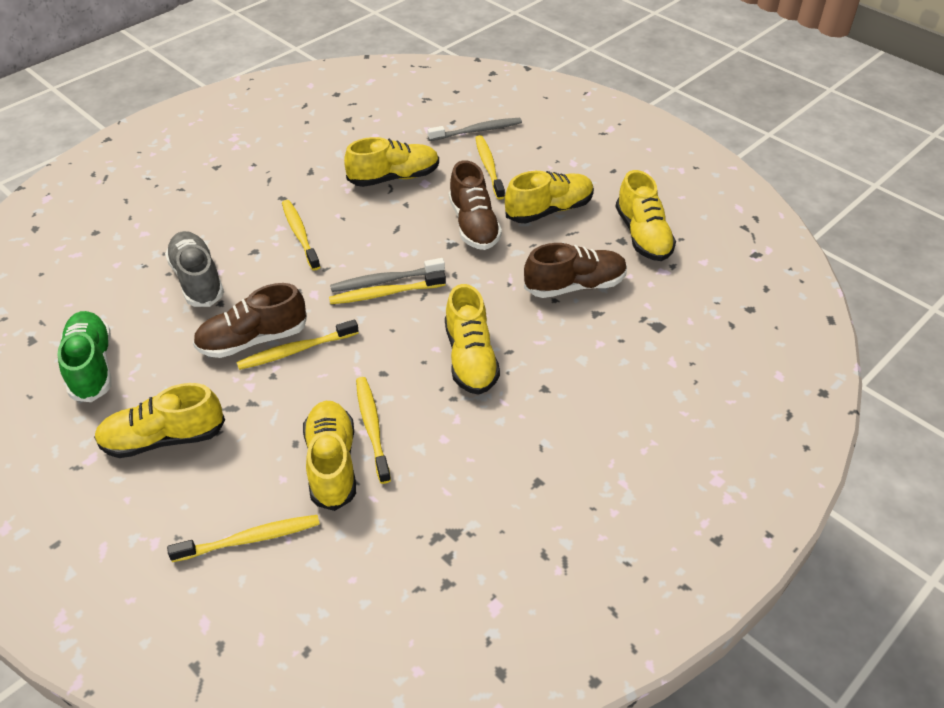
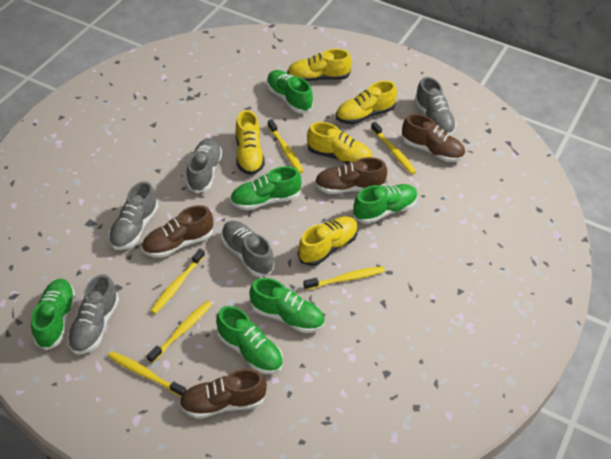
brown shoe: 3 -> 4
green shoe: 1 -> 6
grey shoe: 1 -> 5
grey toothbrush: 2 -> 0
yellow shoe: 6 -> 5

